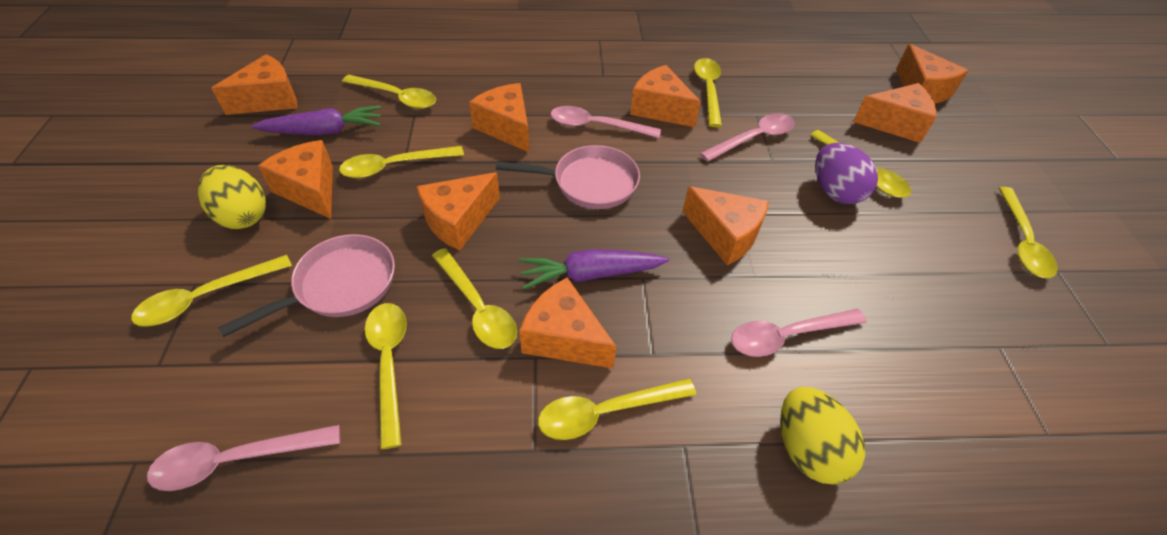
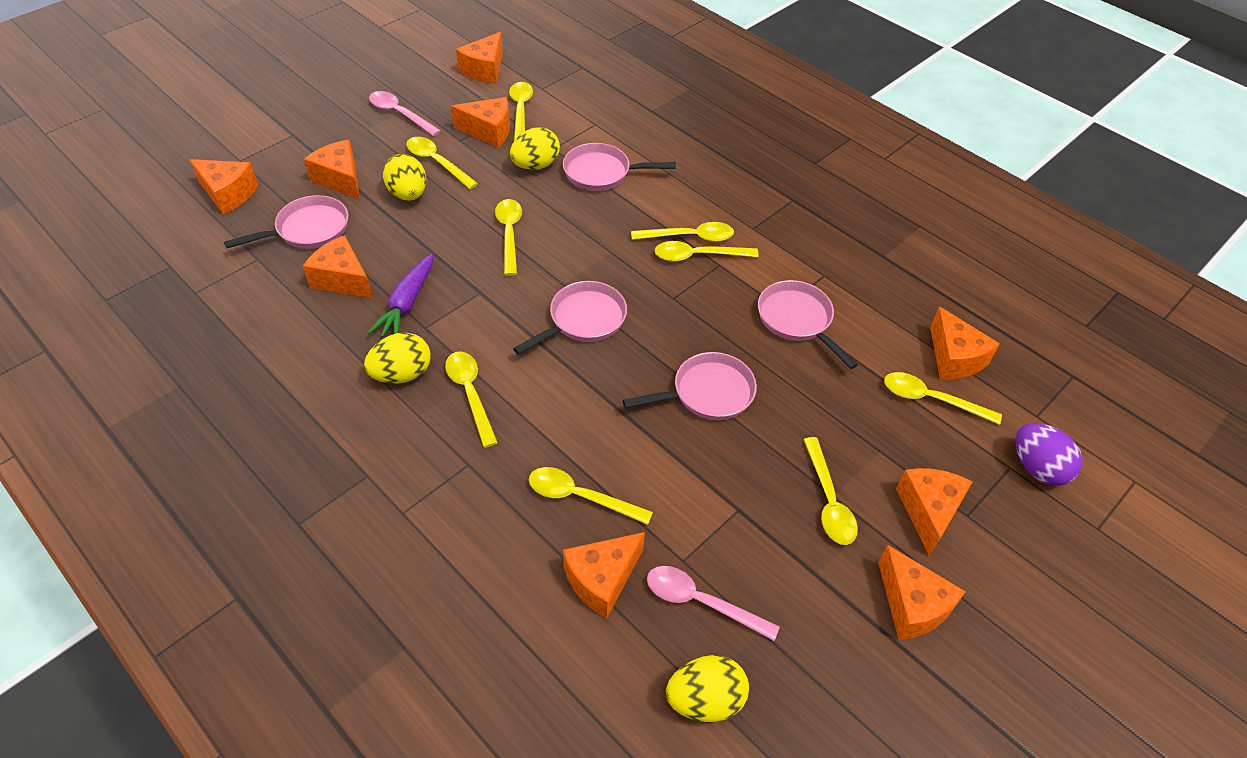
pink pan: 2 -> 5
pink spoon: 4 -> 2
purple carrot: 2 -> 1
yellow egg: 2 -> 4

